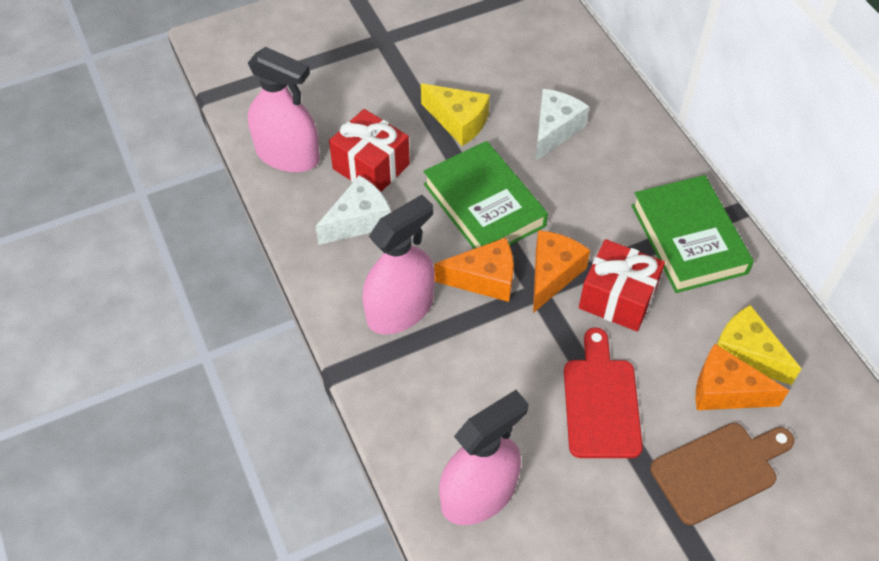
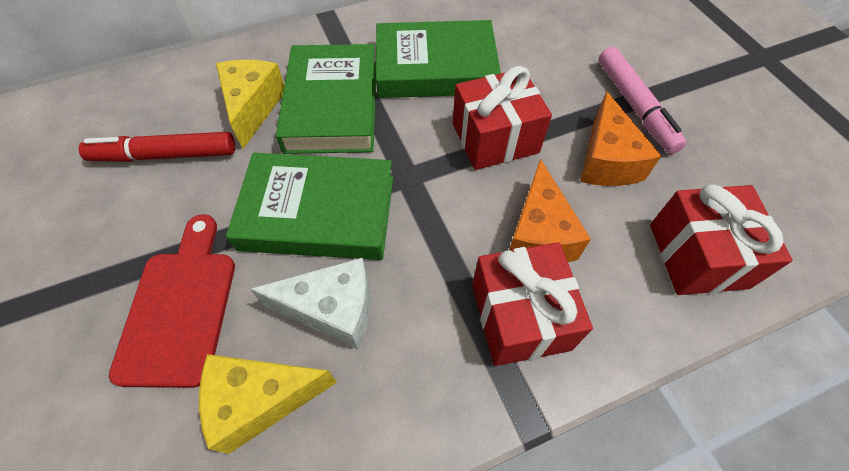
brown cutting board: 1 -> 0
green book: 2 -> 3
orange cheese: 3 -> 2
pink marker: 0 -> 1
pink spray bottle: 3 -> 0
red gift: 2 -> 3
red marker: 0 -> 1
white cheese: 2 -> 1

